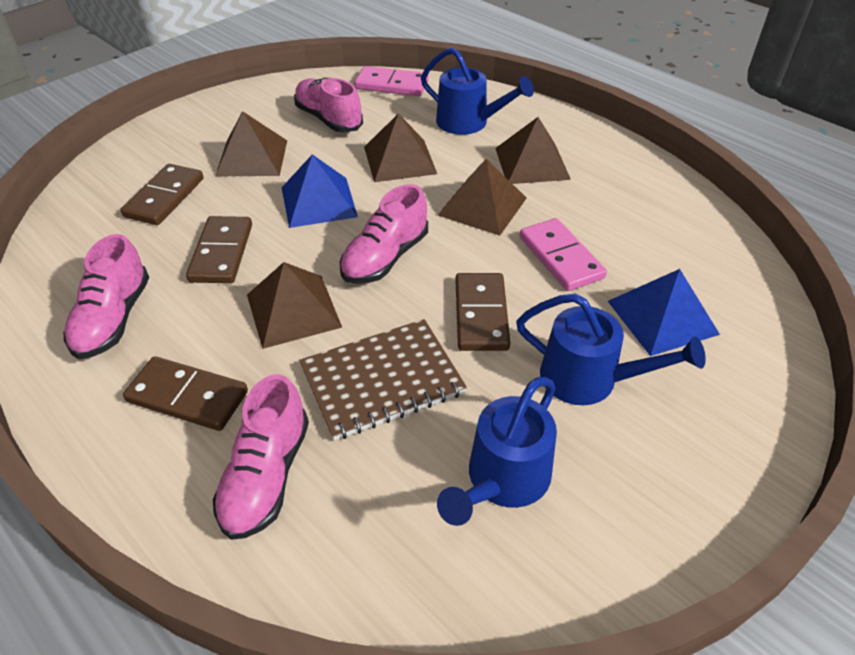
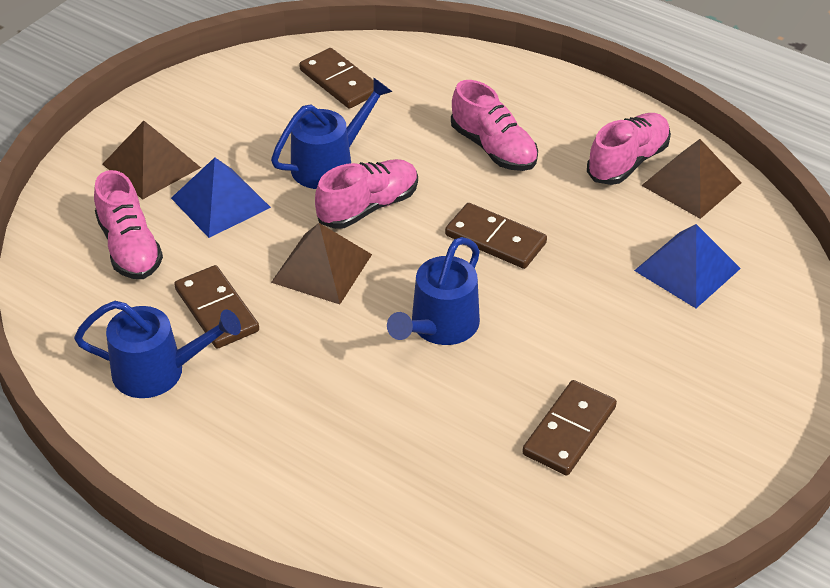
brown notebook: 1 -> 0
brown pyramid: 5 -> 3
pink domino: 2 -> 0

